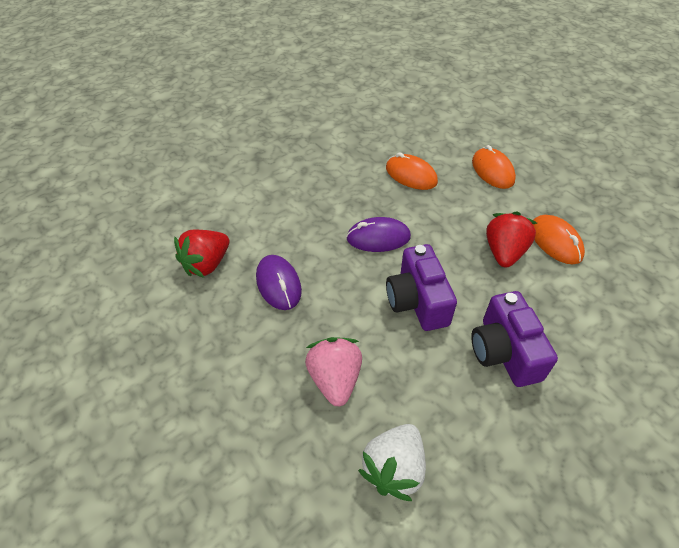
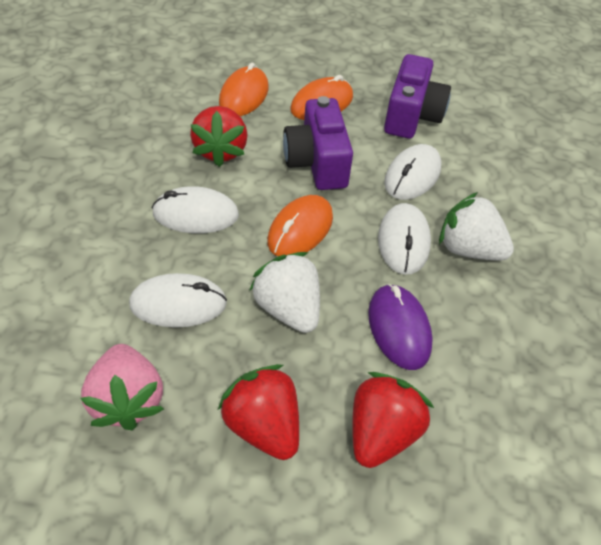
purple mouse: 2 -> 1
red strawberry: 2 -> 3
white mouse: 0 -> 4
white strawberry: 1 -> 2

